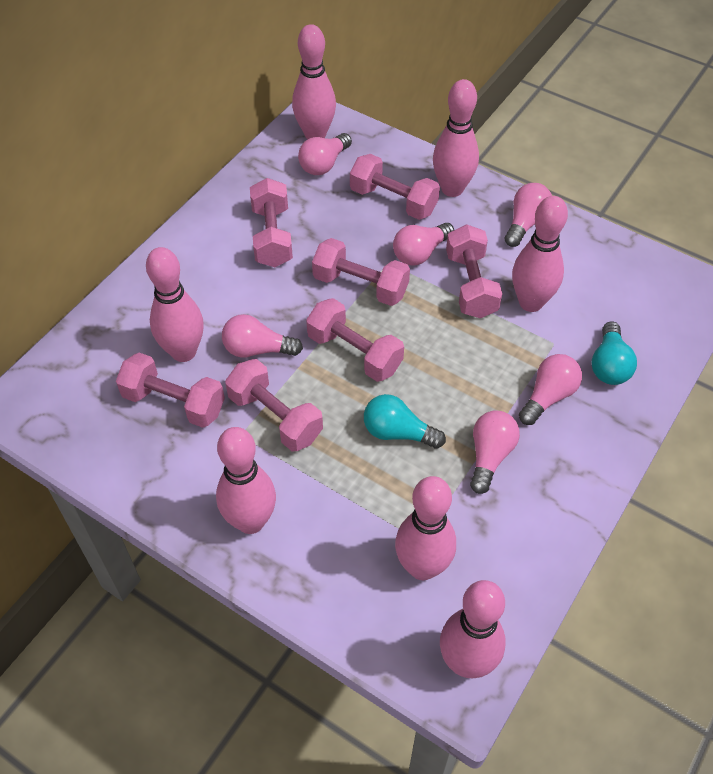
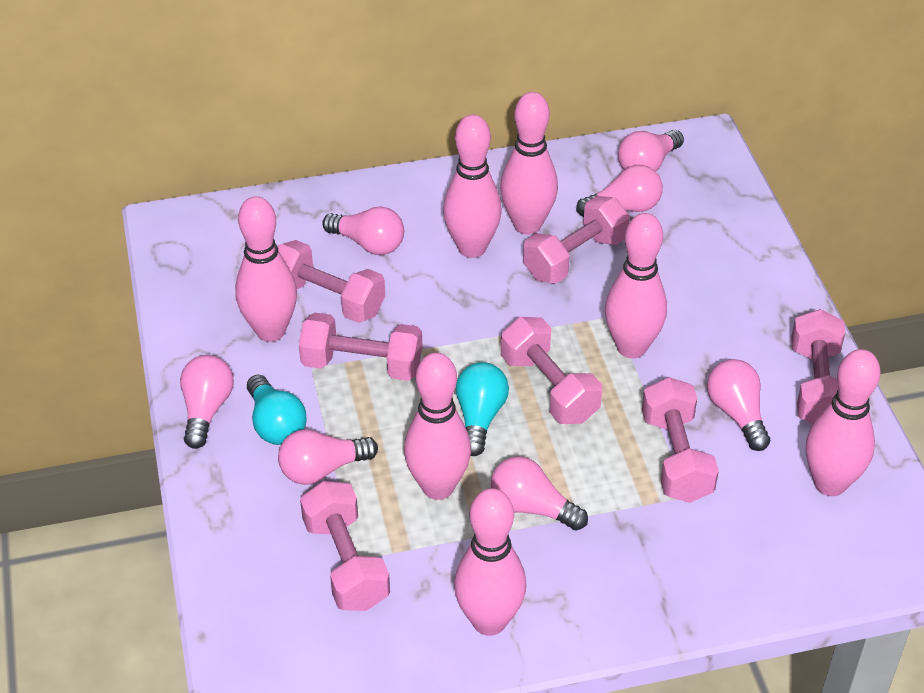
pink light bulb: 6 -> 7

